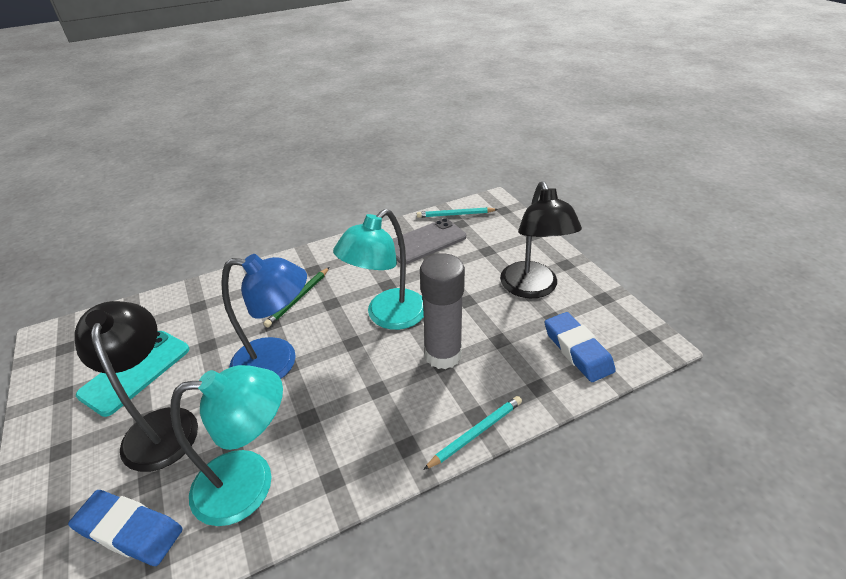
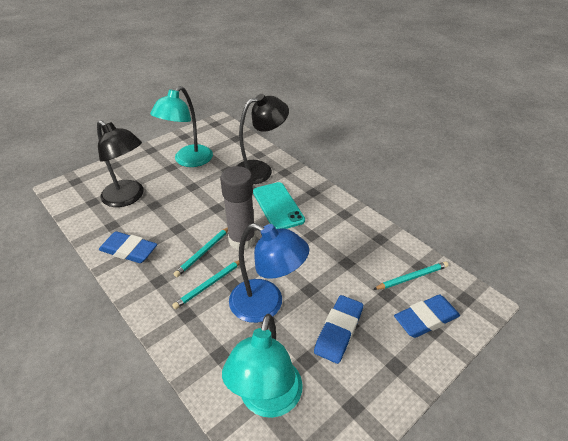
blue eraser: 2 -> 3
green pencil: 1 -> 0
grey phone: 1 -> 0
turquoise pencil: 2 -> 3

